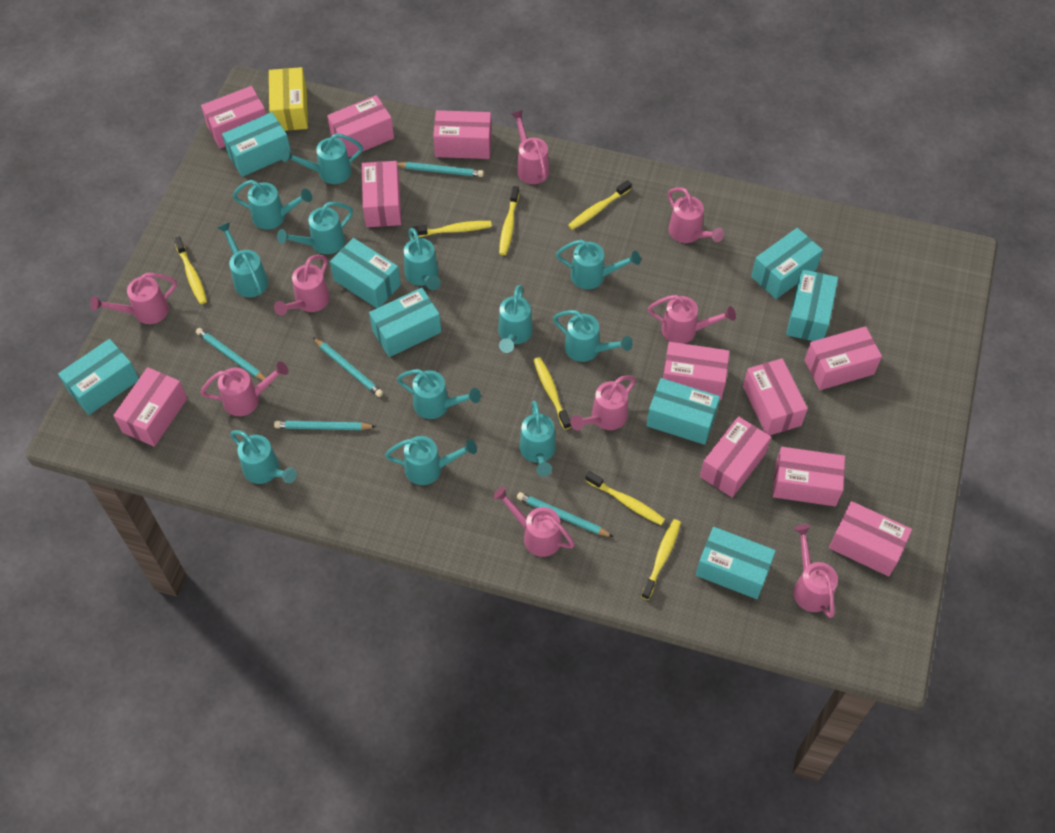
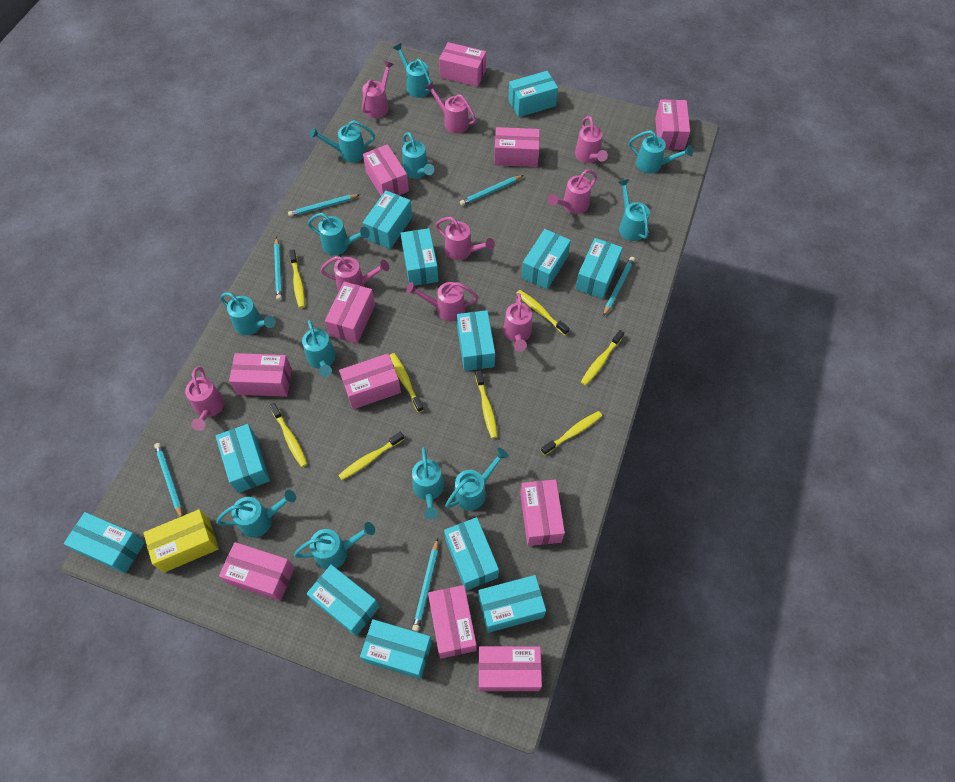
turquoise box: 8 -> 12
turquoise pencil: 5 -> 6
yellow toothbrush: 7 -> 8

